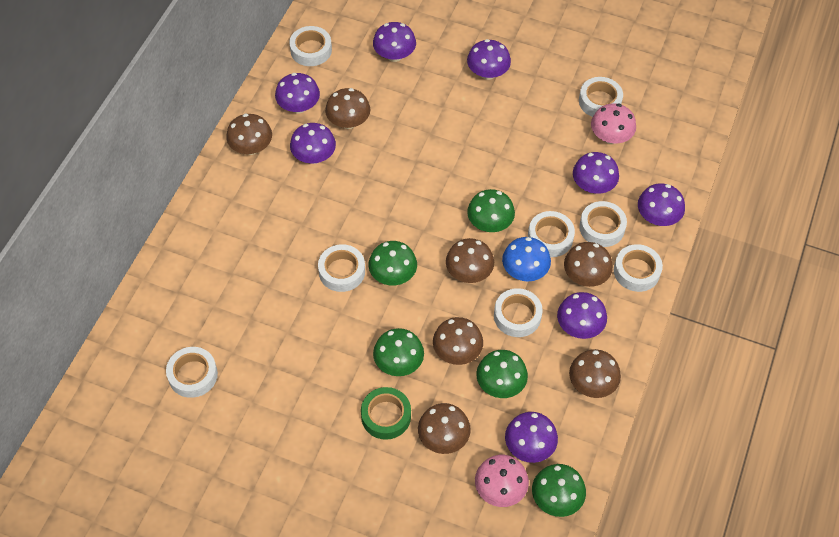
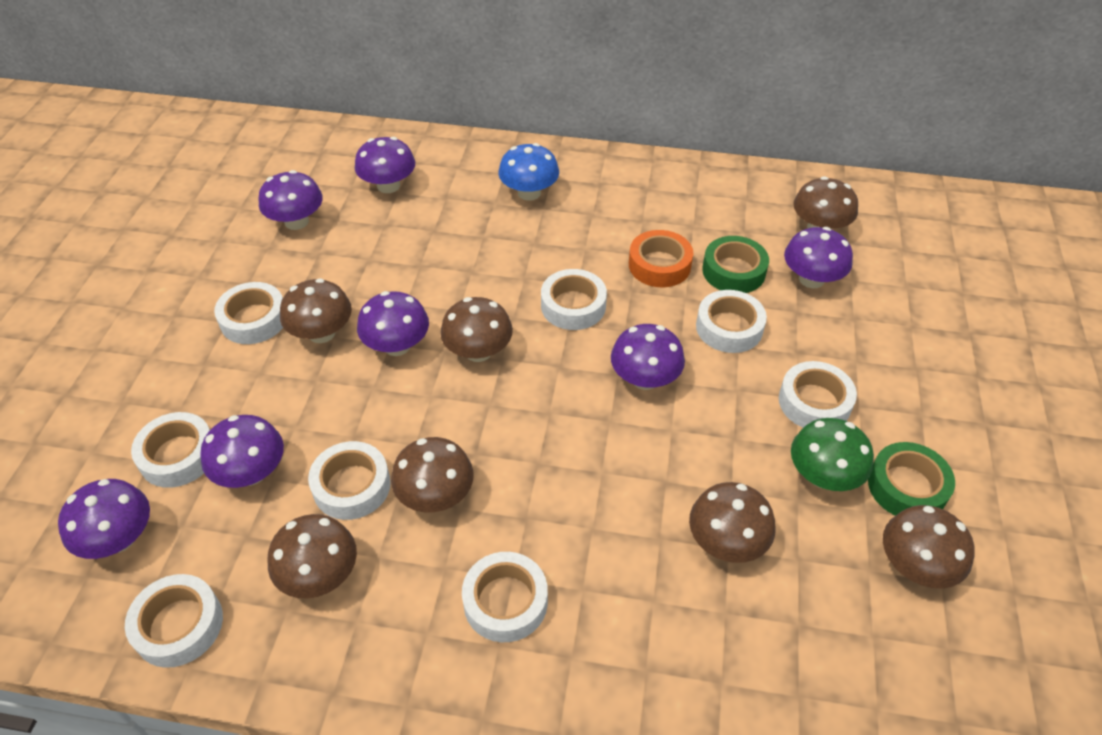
green mushroom: 5 -> 1
green tape: 1 -> 2
orange tape: 0 -> 1
pink mushroom: 2 -> 0
purple mushroom: 8 -> 7

